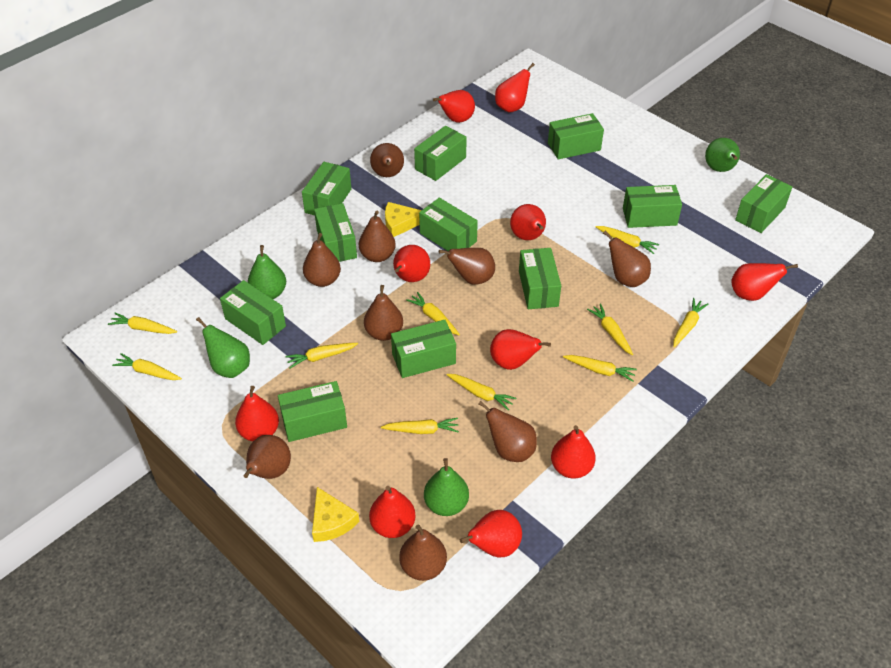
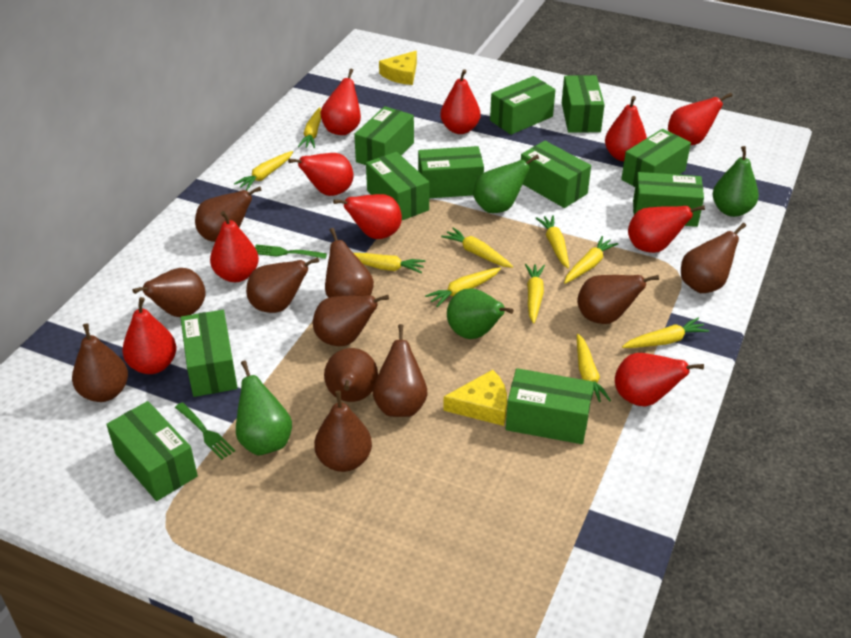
brown pear: 9 -> 11
green fork: 0 -> 2

